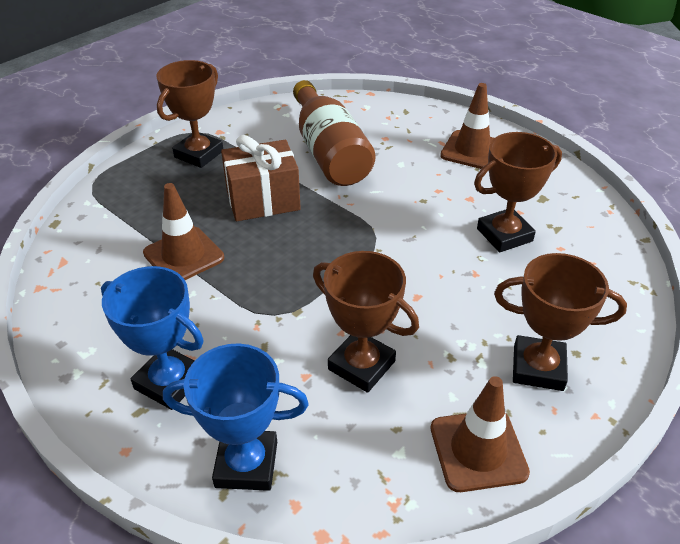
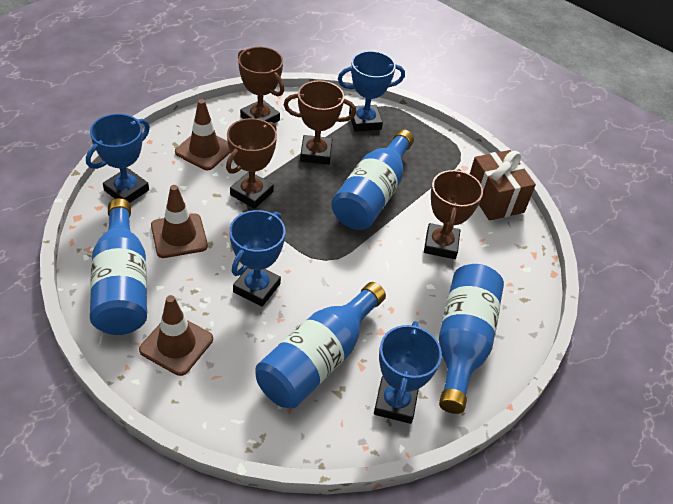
blue bottle: 0 -> 4
blue trophy: 2 -> 4
brown bottle: 1 -> 0

